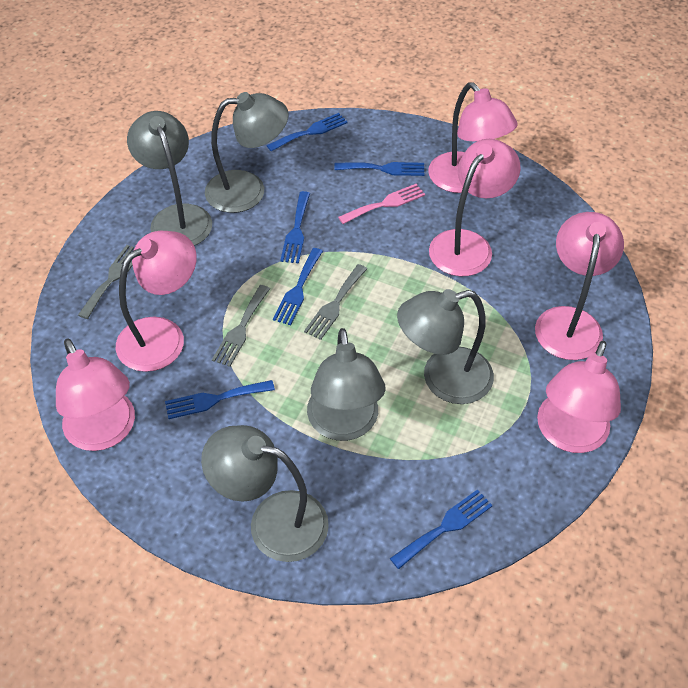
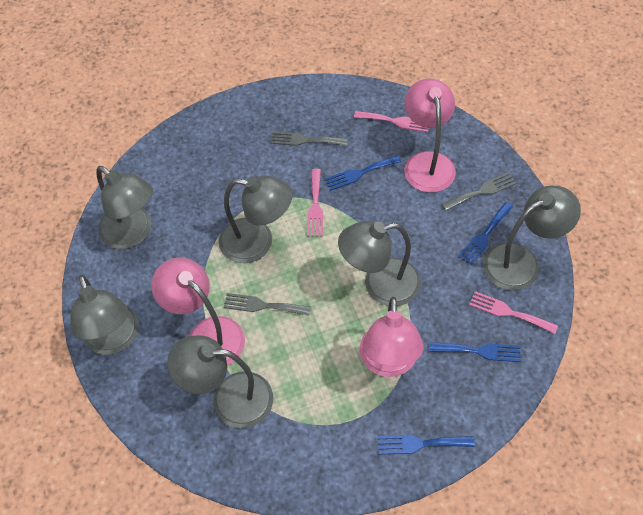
blue fork: 6 -> 4
grey lamp: 5 -> 6
pink fork: 1 -> 3
pink lamp: 6 -> 3

